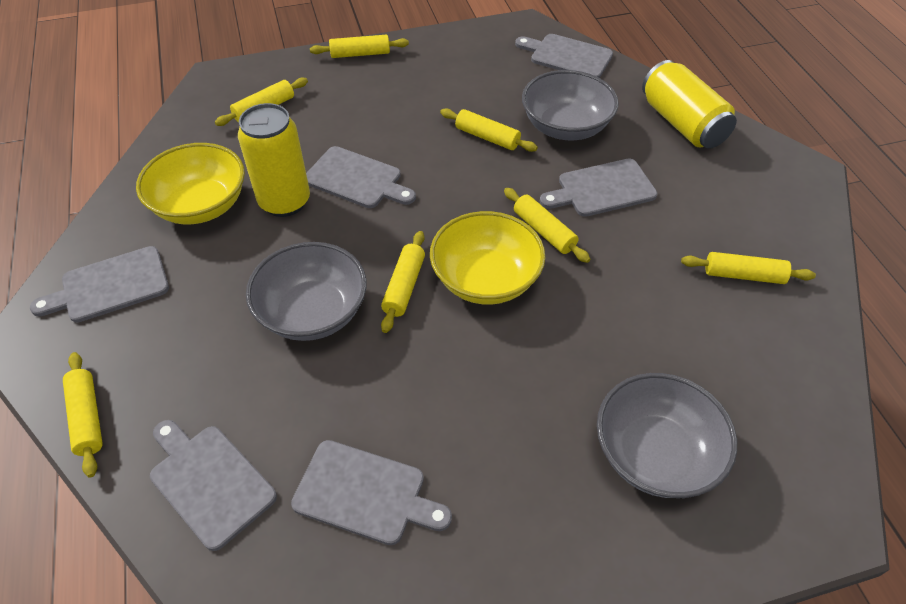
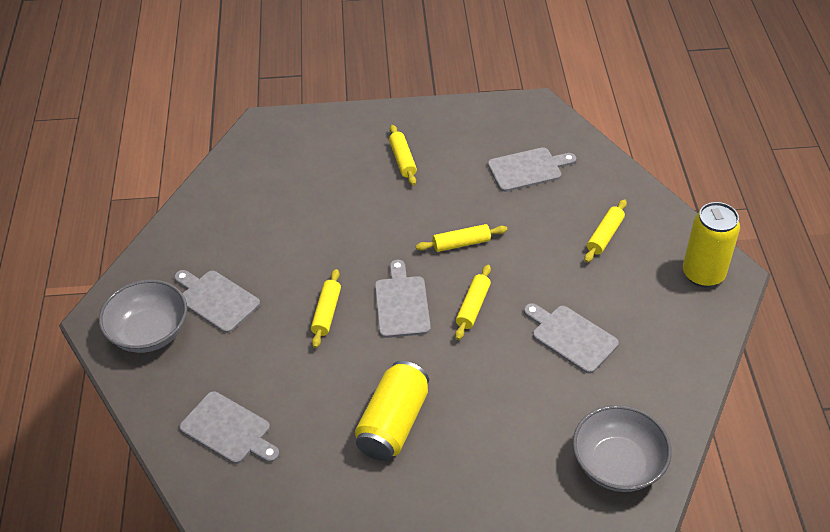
grey bowl: 3 -> 2
grey cutting board: 6 -> 5
yellow bowl: 2 -> 0
yellow rolling pin: 7 -> 5

